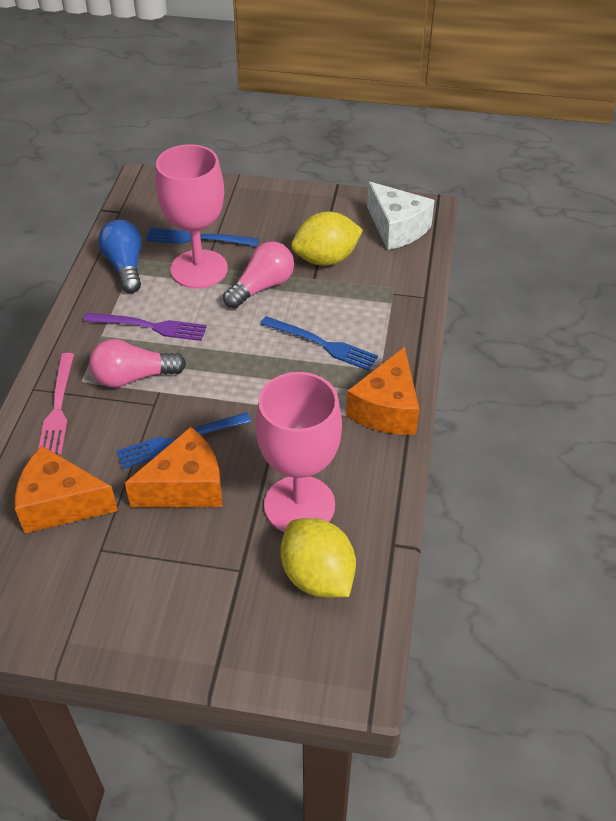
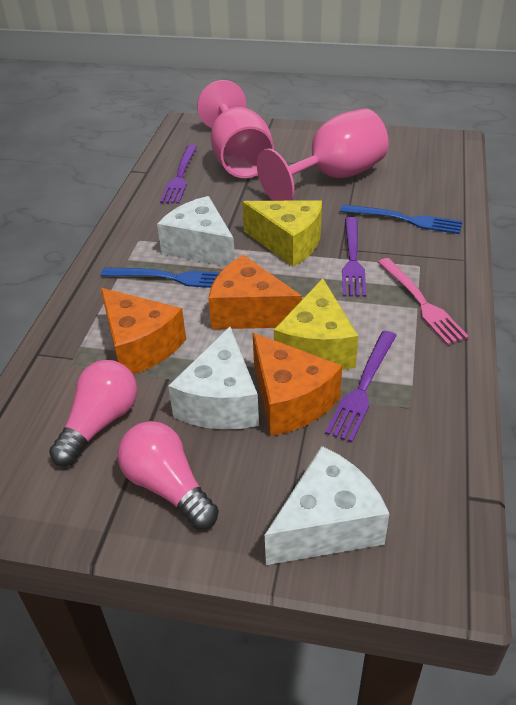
blue fork: 3 -> 2
blue light bulb: 1 -> 0
purple fork: 1 -> 3
white cheese: 1 -> 3
yellow cheese: 0 -> 2
yellow lemon: 2 -> 0

